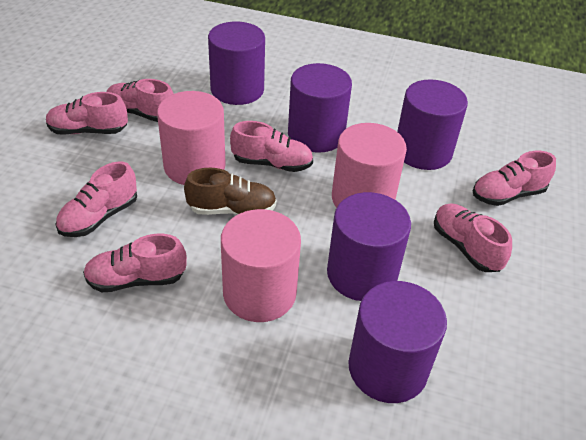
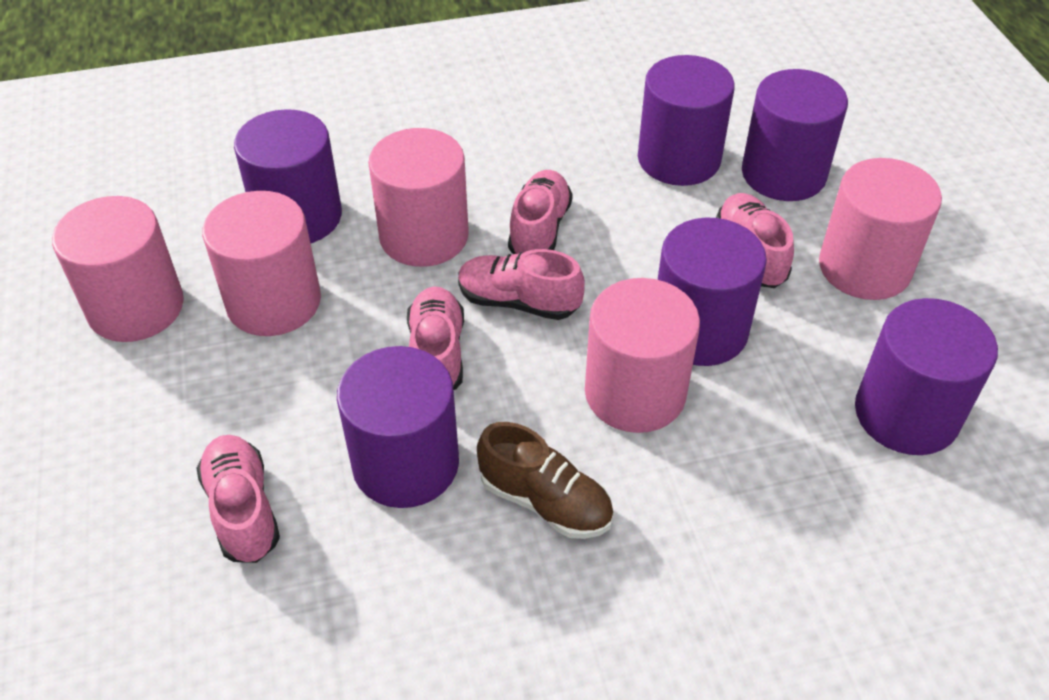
pink cylinder: 3 -> 5
pink shoe: 7 -> 5
purple cylinder: 5 -> 6

